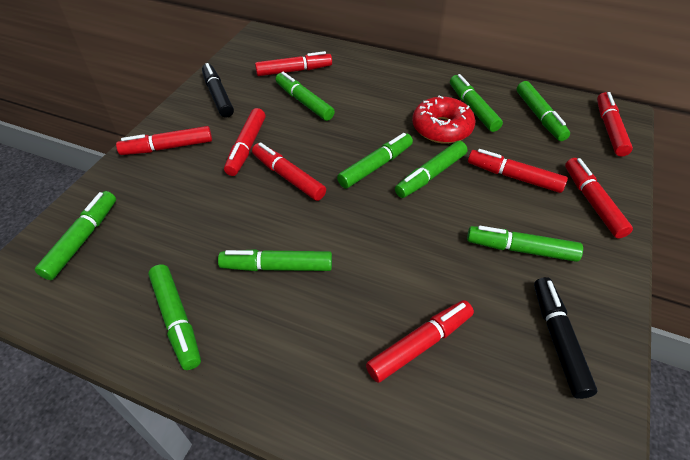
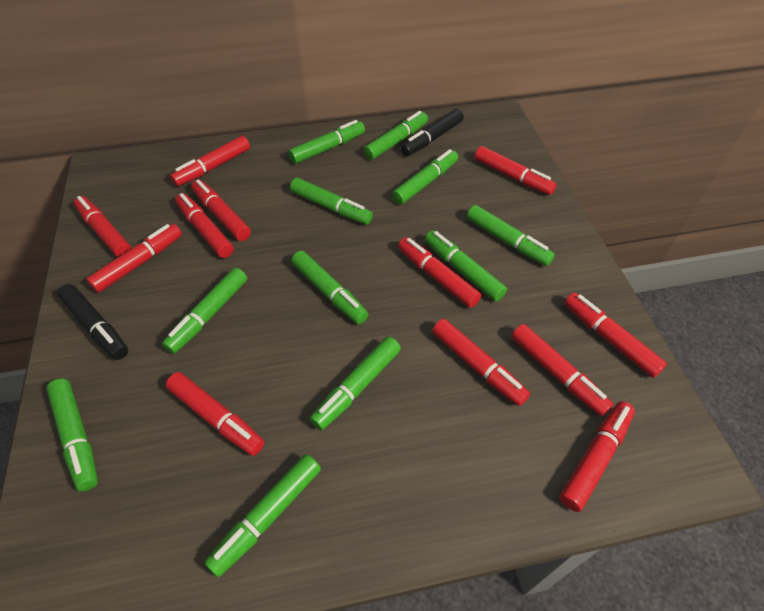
green marker: 9 -> 11
red donut: 1 -> 0
red marker: 8 -> 12

